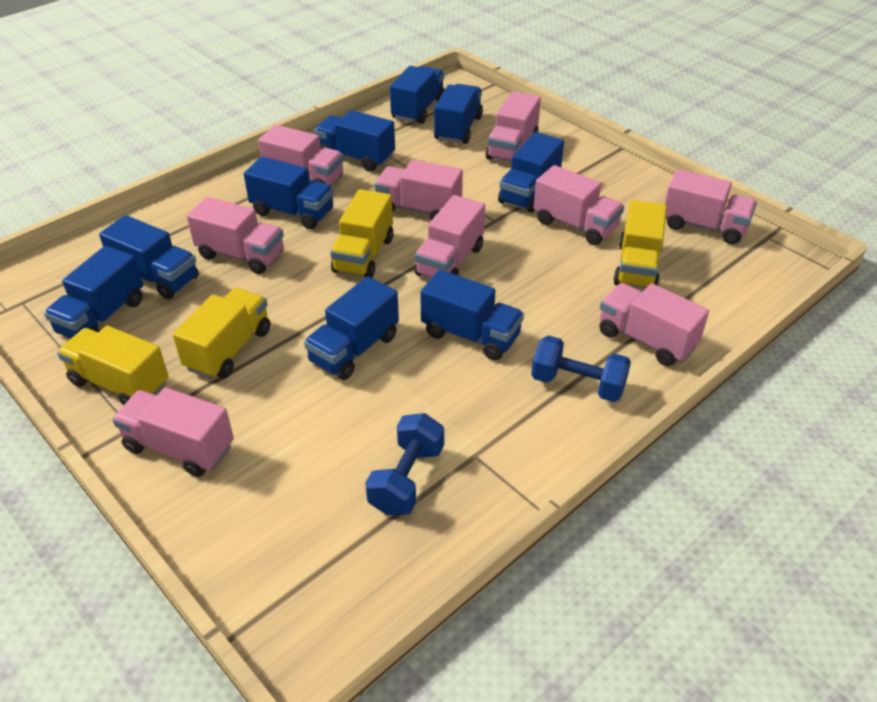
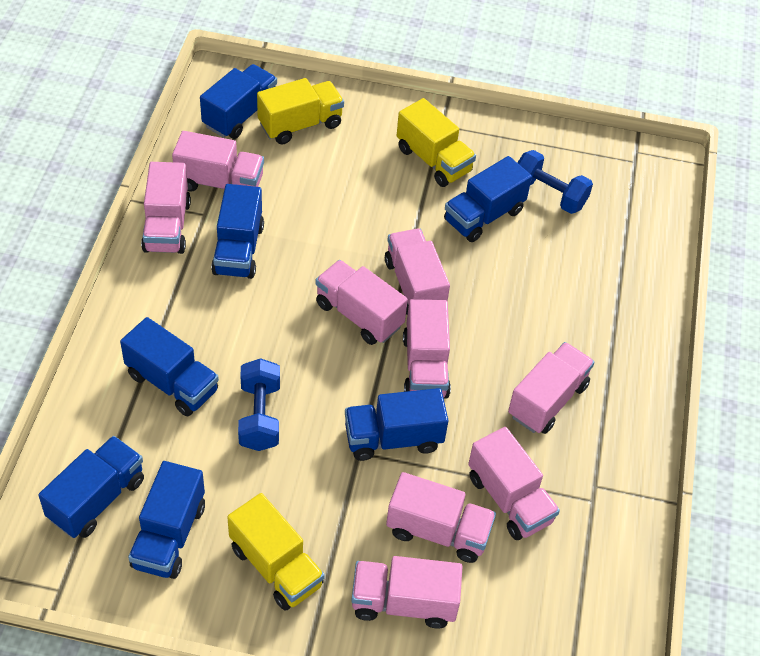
blue truck: 9 -> 7
yellow truck: 4 -> 3

